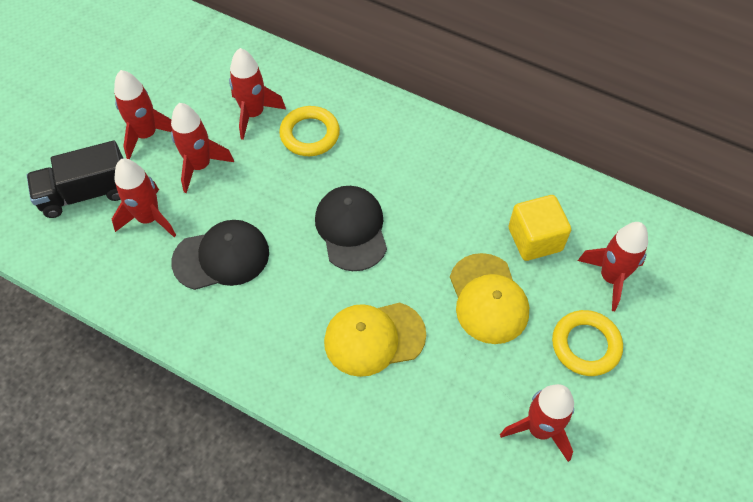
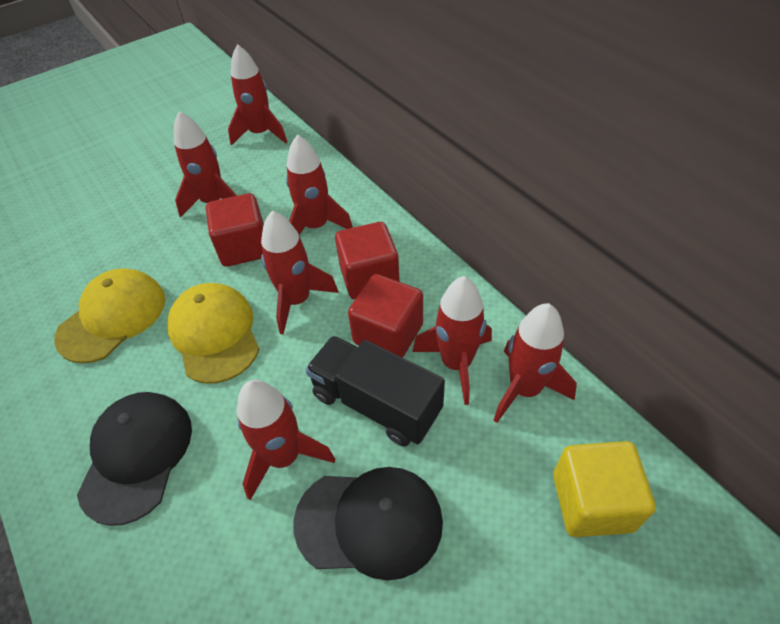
red cube: 0 -> 3
red rocket: 6 -> 7
yellow ring: 2 -> 0

